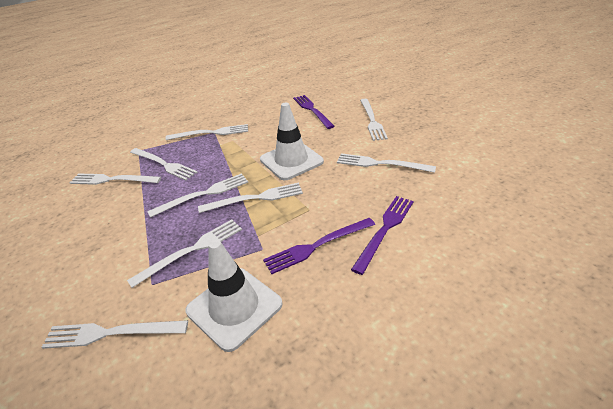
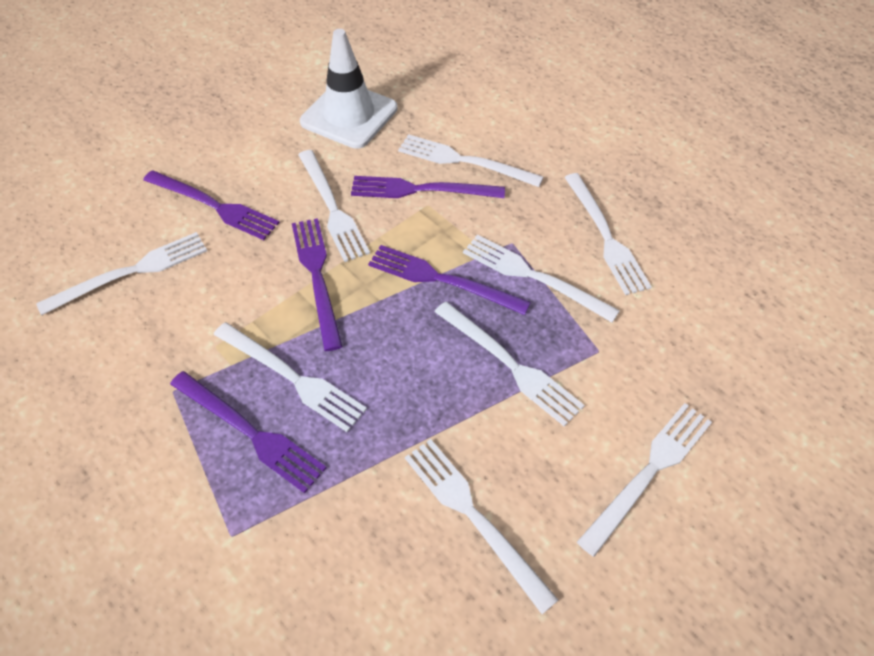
purple fork: 3 -> 5
white traffic cone: 2 -> 1

